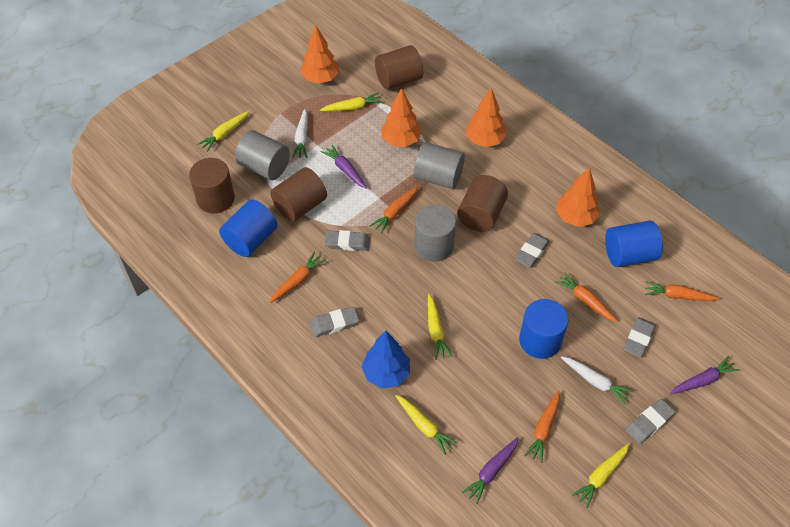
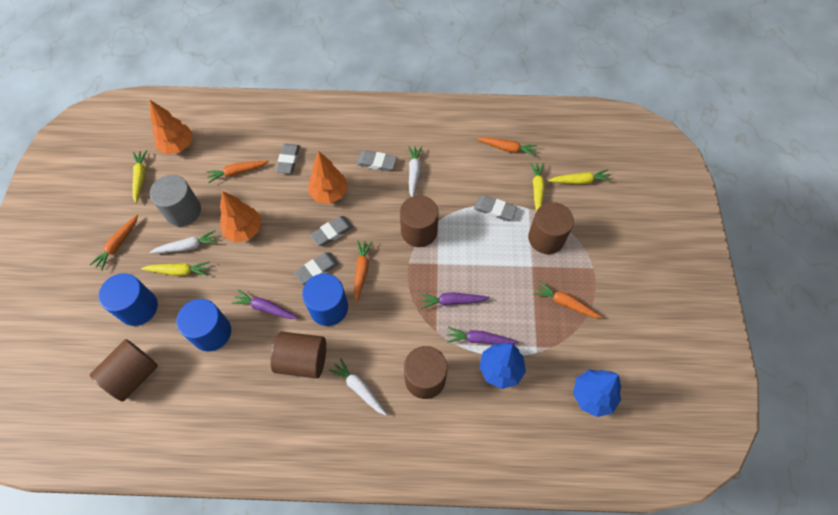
blue tree: 1 -> 2
brown cylinder: 4 -> 5
grey cylinder: 3 -> 1
orange tree: 4 -> 3
white carrot: 2 -> 3
yellow carrot: 5 -> 4

